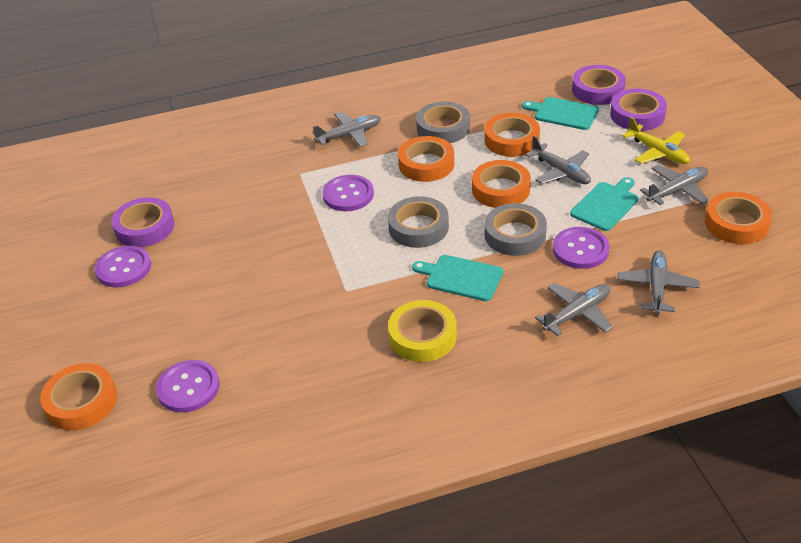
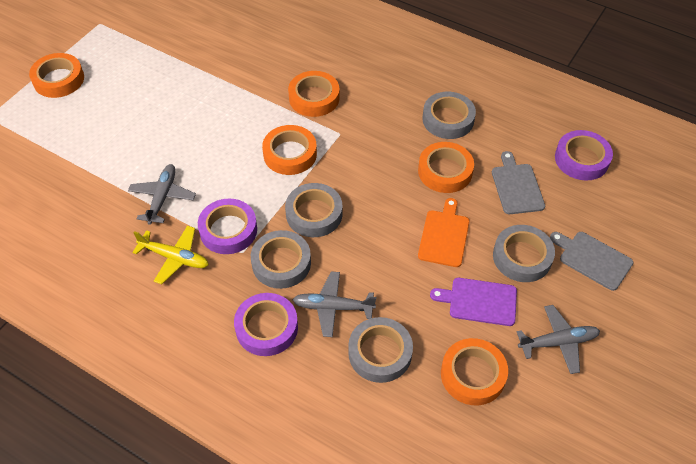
grey cutting board: 0 -> 2
grey plane: 5 -> 3
grey tape: 3 -> 5
orange cutting board: 0 -> 1
purple button: 4 -> 0
purple cutting board: 0 -> 1
turquoise cutting board: 3 -> 0
yellow tape: 1 -> 0

